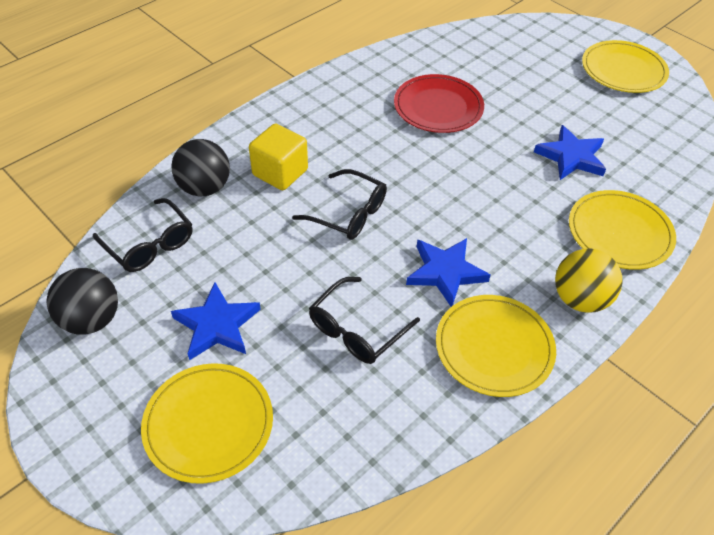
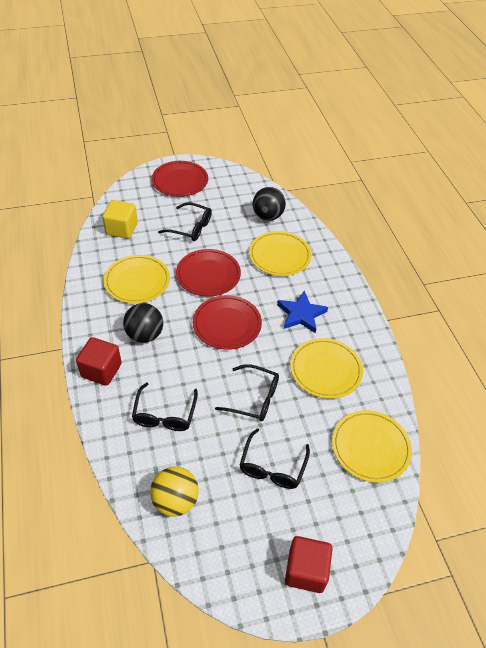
black glasses: 3 -> 4
blue star: 3 -> 1
red cube: 0 -> 2
red plate: 1 -> 3

